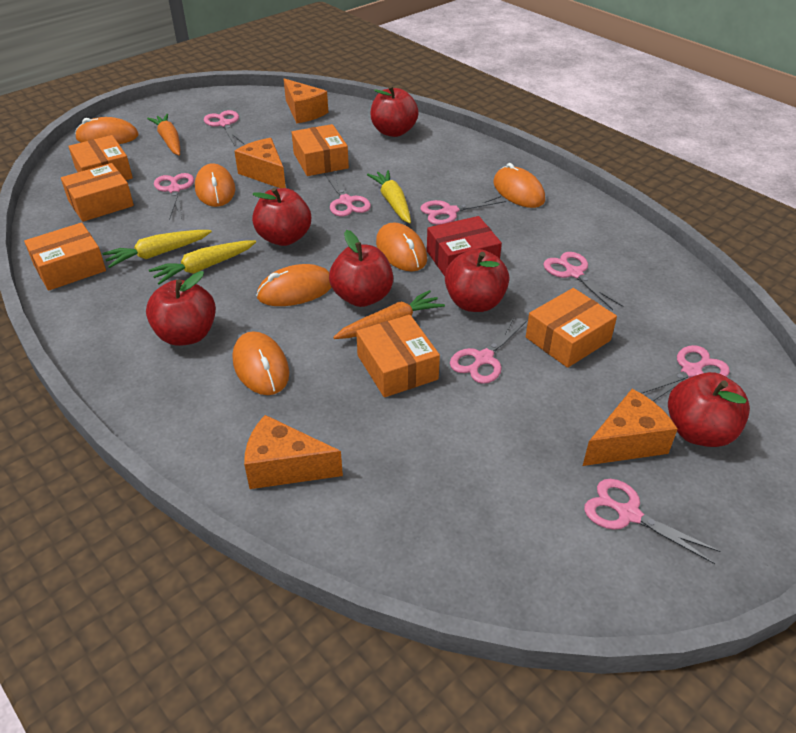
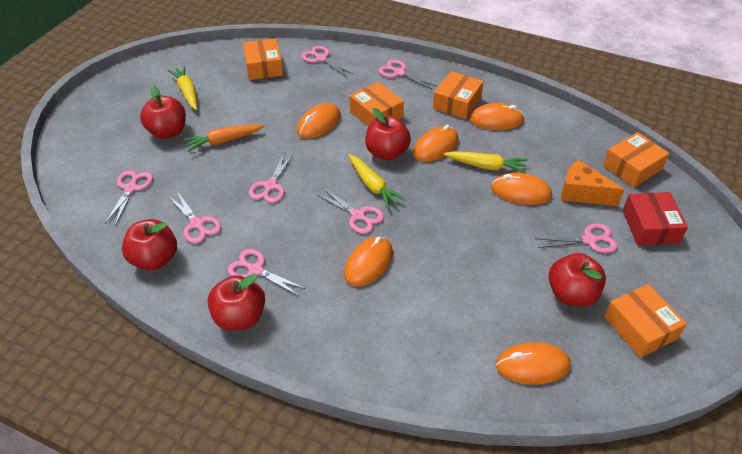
orange box: 6 -> 5
orange carrot: 2 -> 1
orange cheese: 4 -> 1
red apple: 6 -> 5

